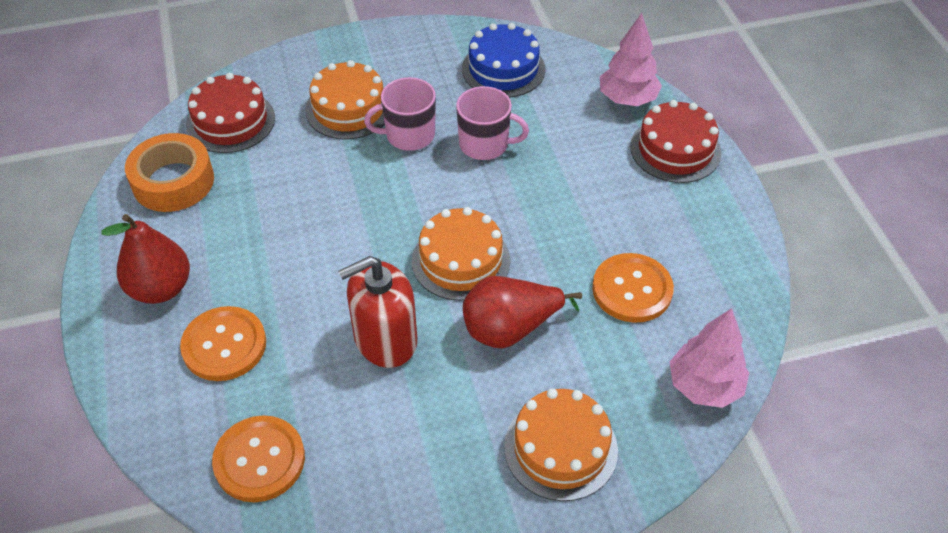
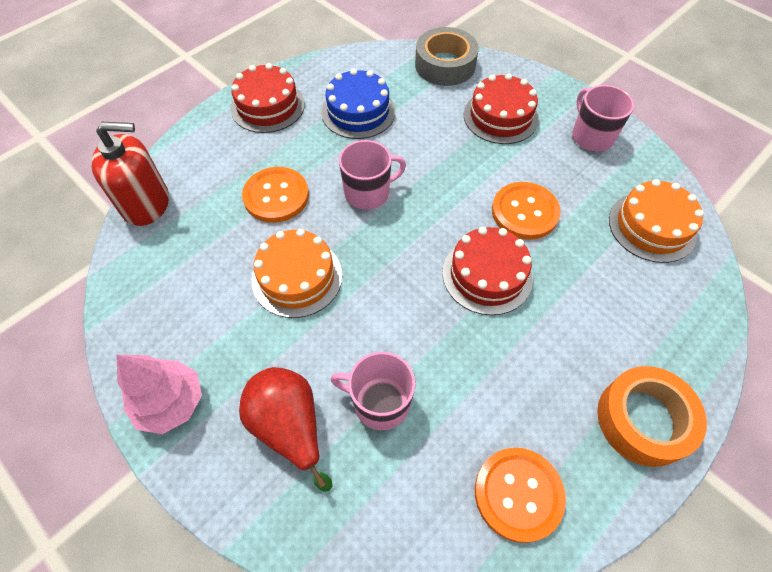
grey tape: 0 -> 1
orange cake: 3 -> 2
pink mug: 2 -> 3
pink tree: 2 -> 1
red cake: 2 -> 3
red pear: 2 -> 1

